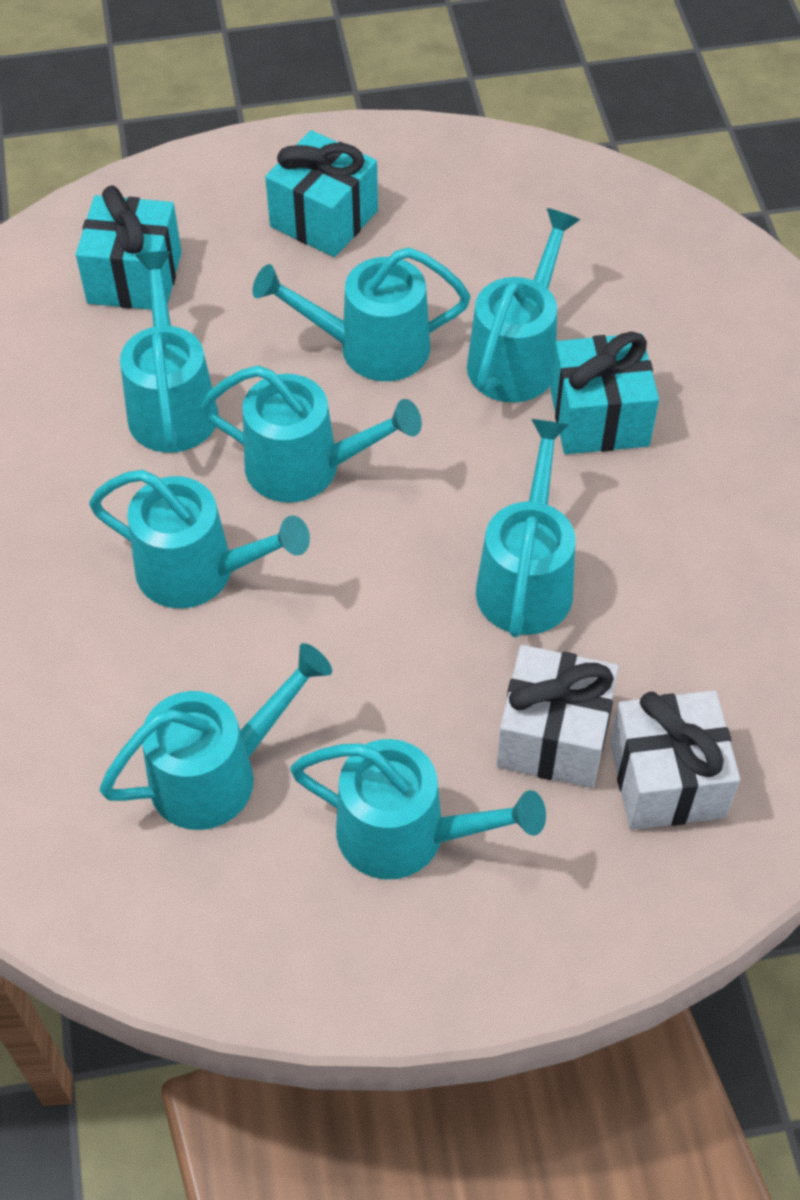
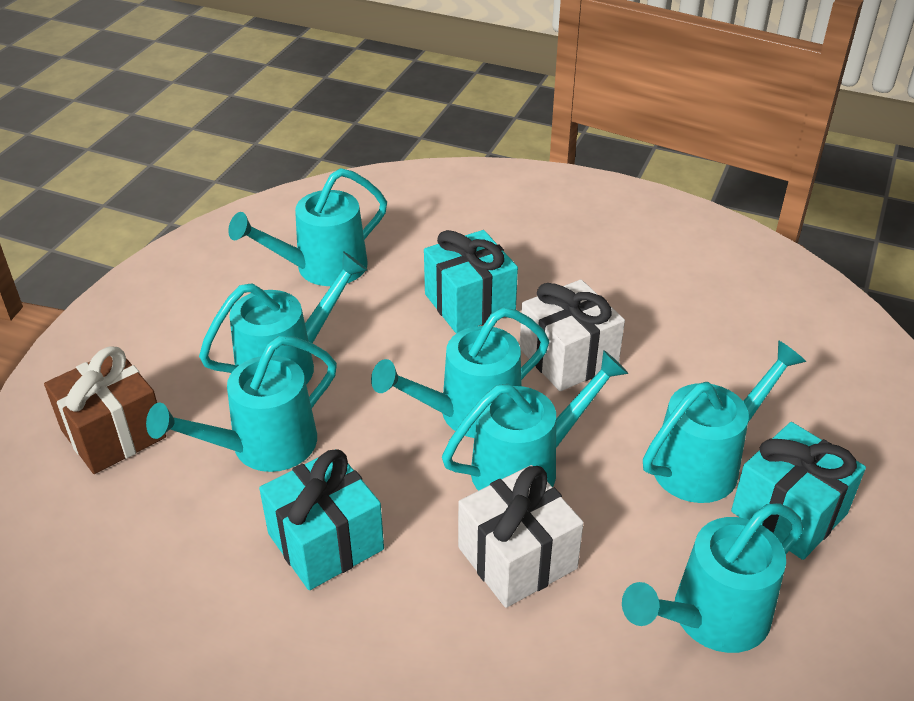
brown gift: 0 -> 1
turquoise watering can: 8 -> 7

